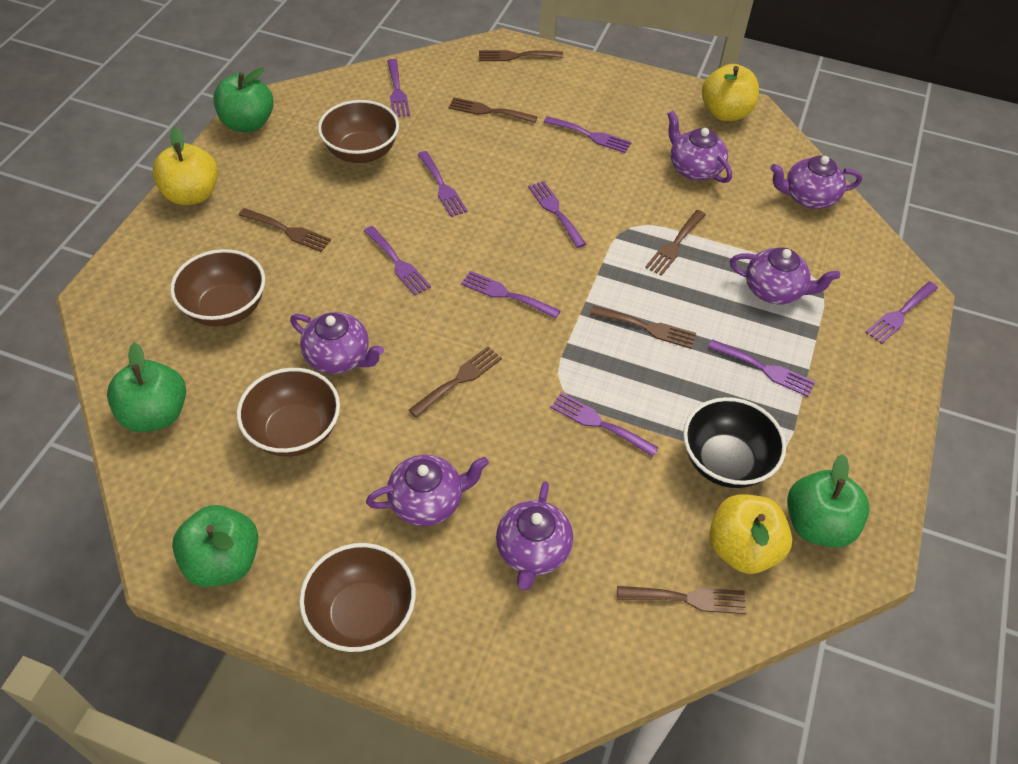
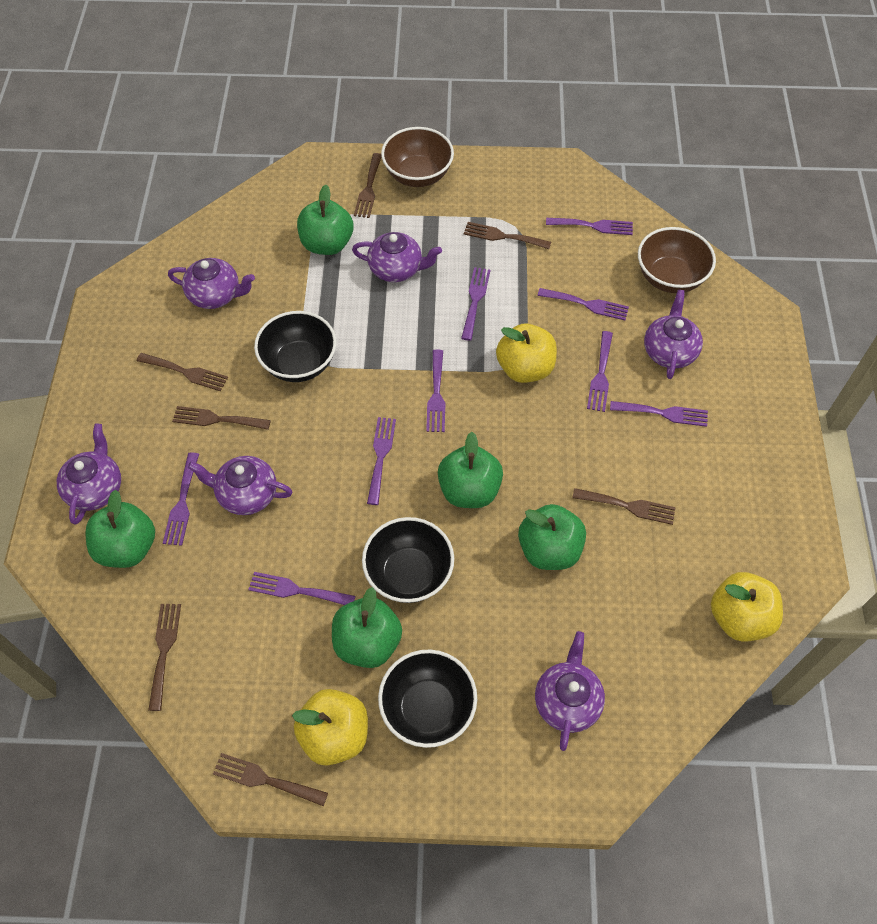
black bowl: 1 -> 3
brown bowl: 4 -> 2
green apple: 4 -> 5

